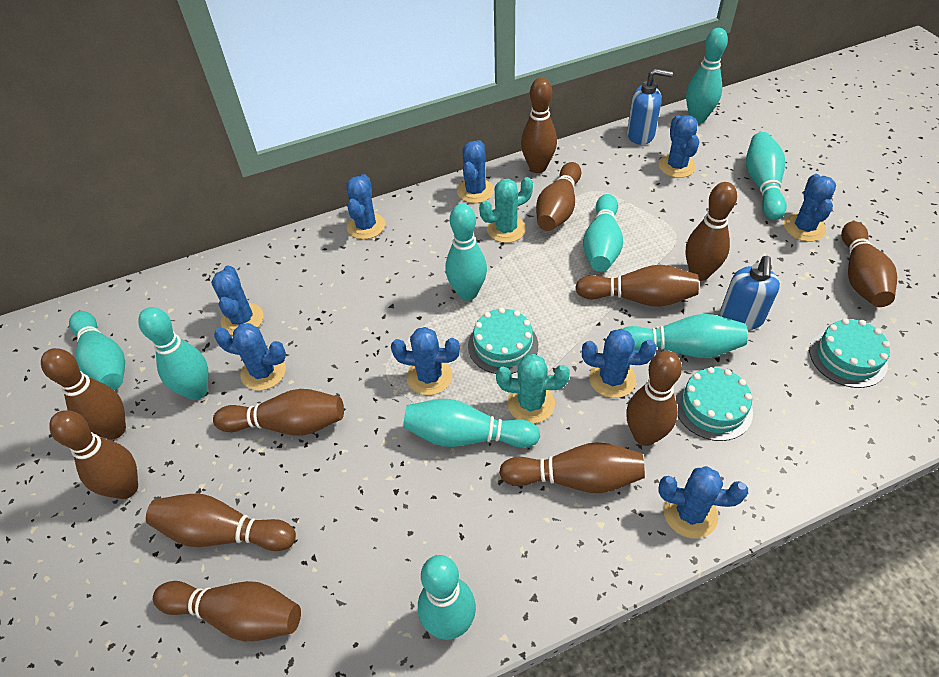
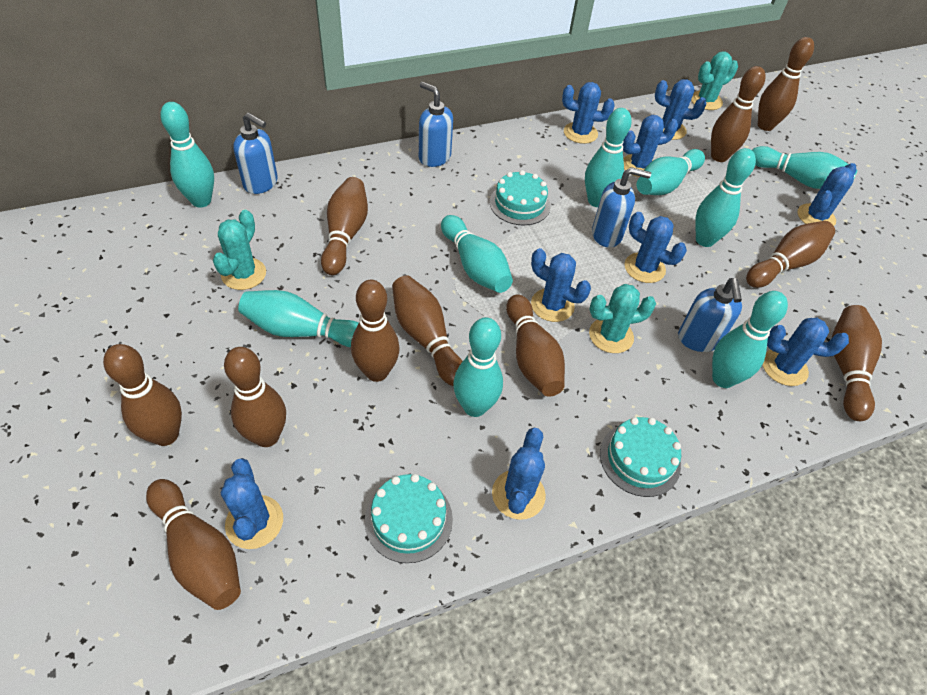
blue soap dispenser: 2 -> 4
brown bowling pin: 12 -> 11
turquoise cactus: 2 -> 3

